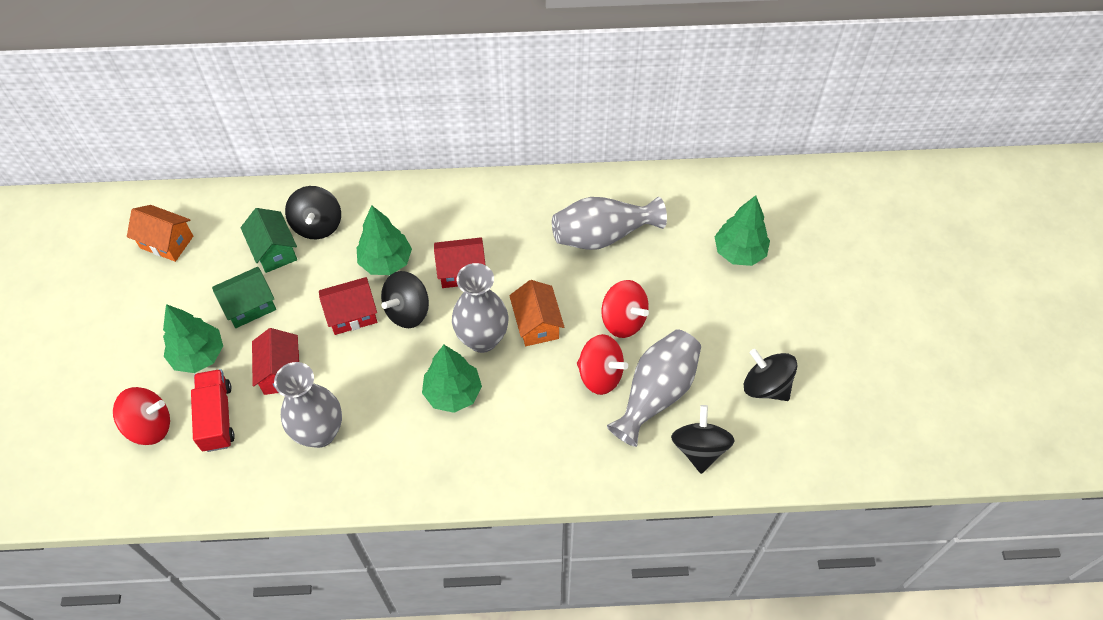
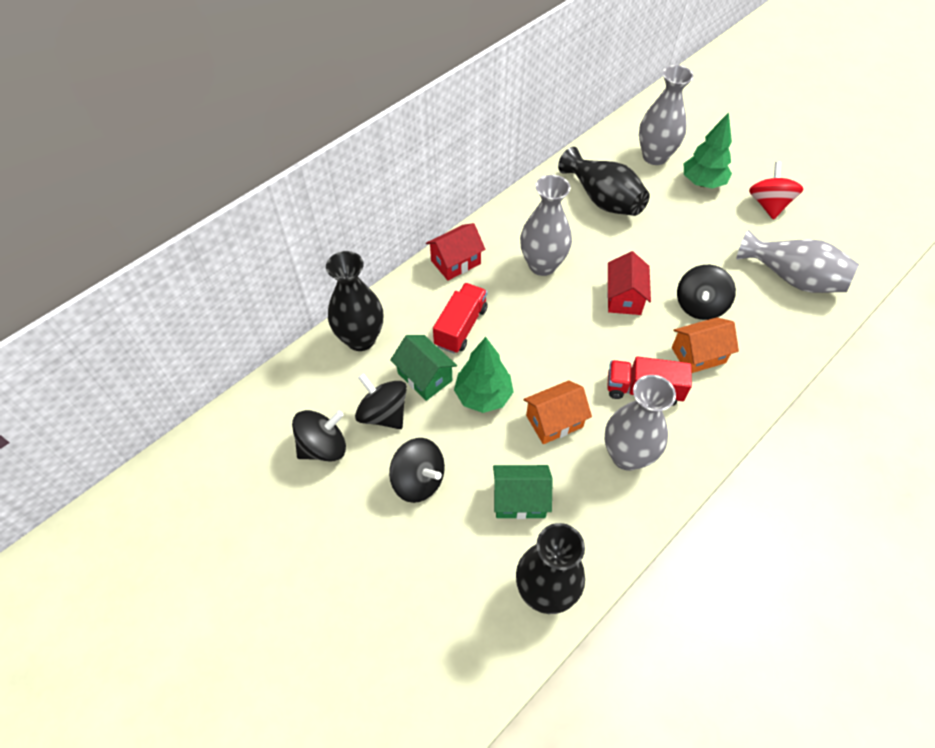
black vase: 0 -> 3
green tree: 4 -> 2
red house: 3 -> 2
red spinning top: 3 -> 1
red truck: 1 -> 2

